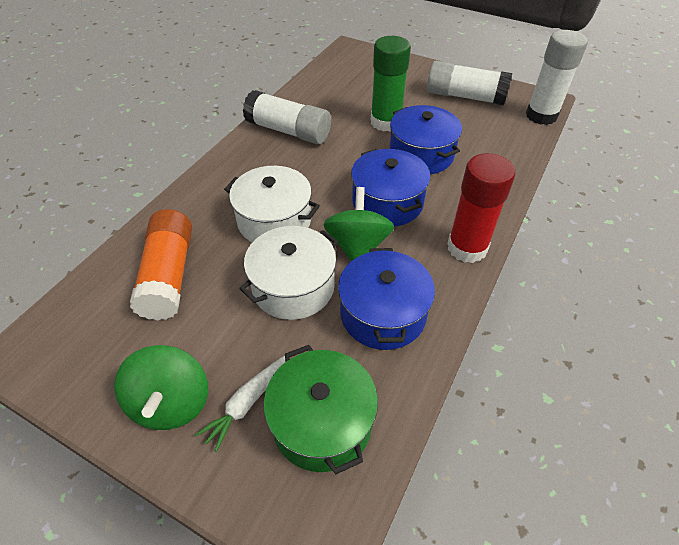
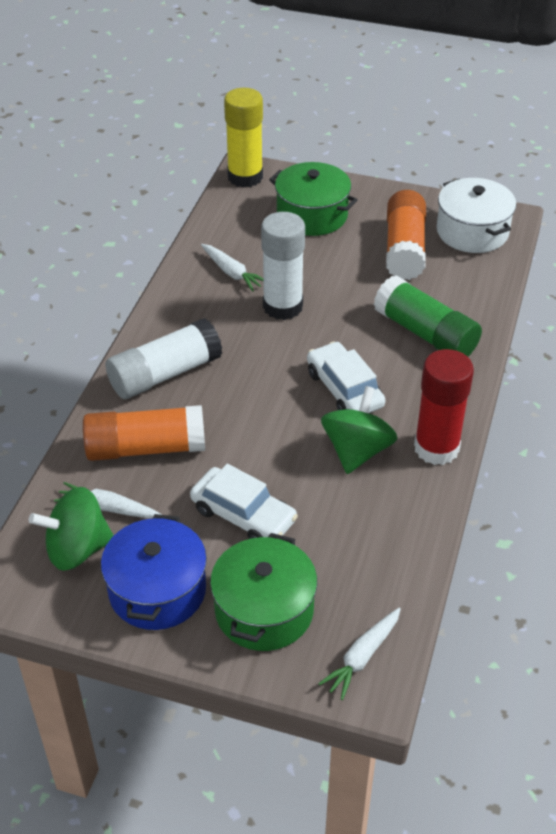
blue pot: 3 -> 1
green pot: 1 -> 2
orange glue stick: 1 -> 2
white car: 0 -> 2
white carrot: 1 -> 3
white glue stick: 3 -> 2
white pot: 2 -> 1
yellow glue stick: 0 -> 1

